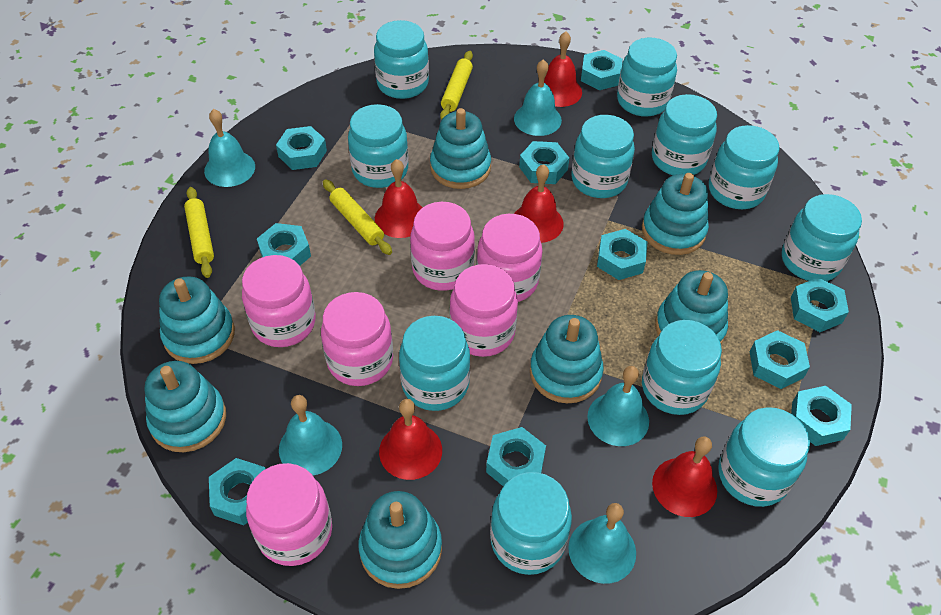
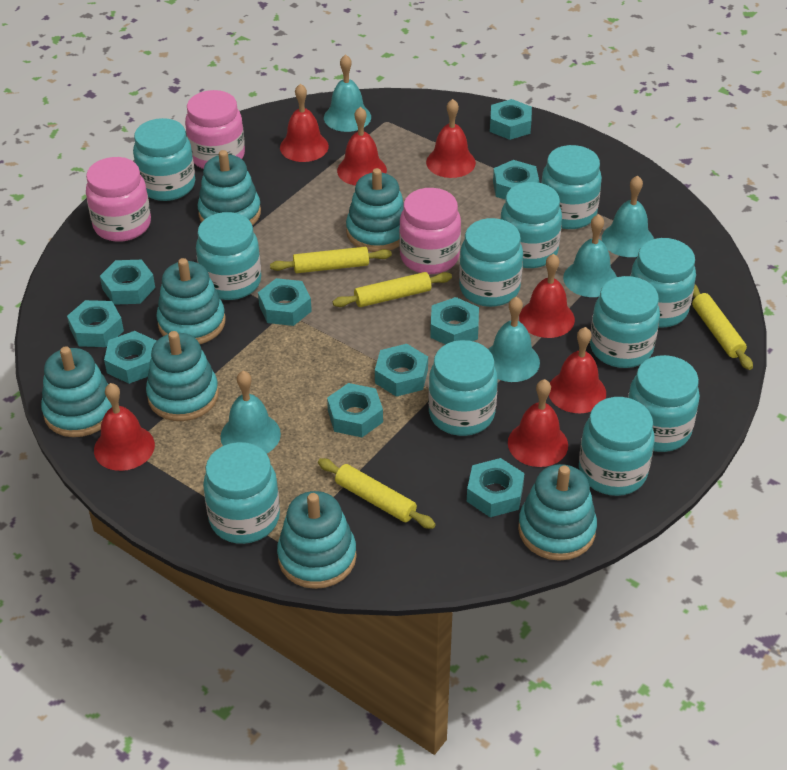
pink jar: 6 -> 3
red bell: 5 -> 7
yellow rolling pin: 3 -> 4

